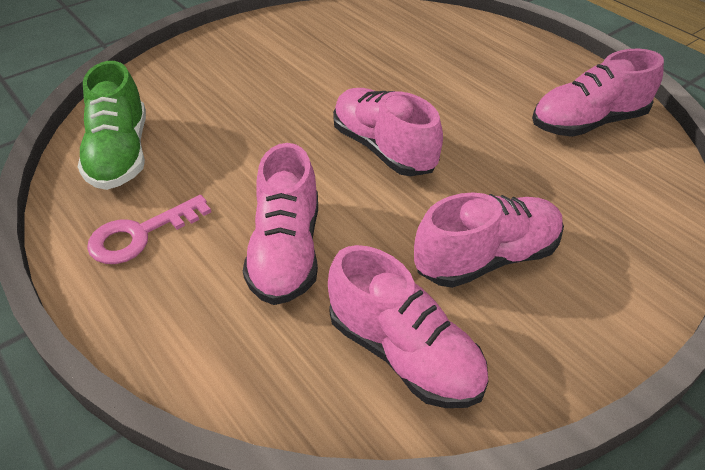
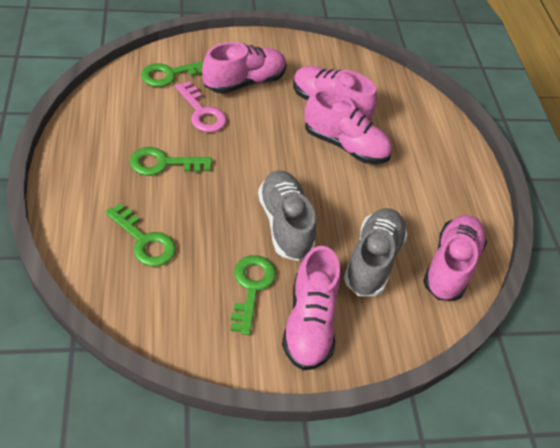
green key: 0 -> 4
green shoe: 1 -> 0
grey shoe: 0 -> 2

